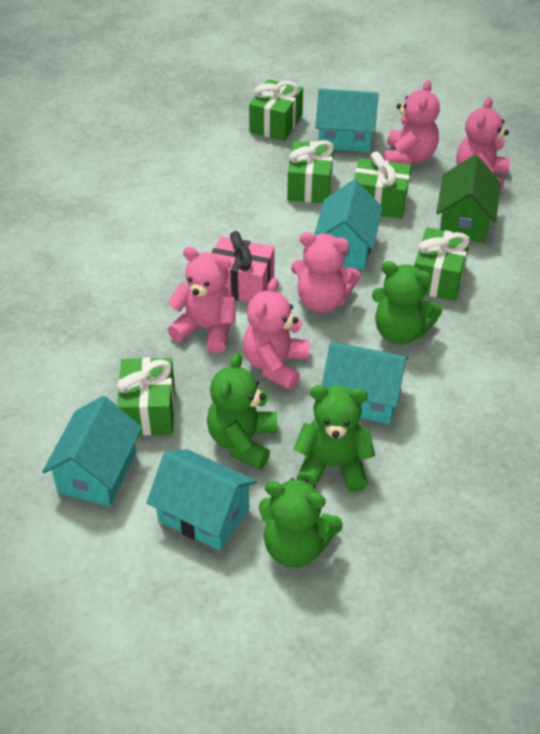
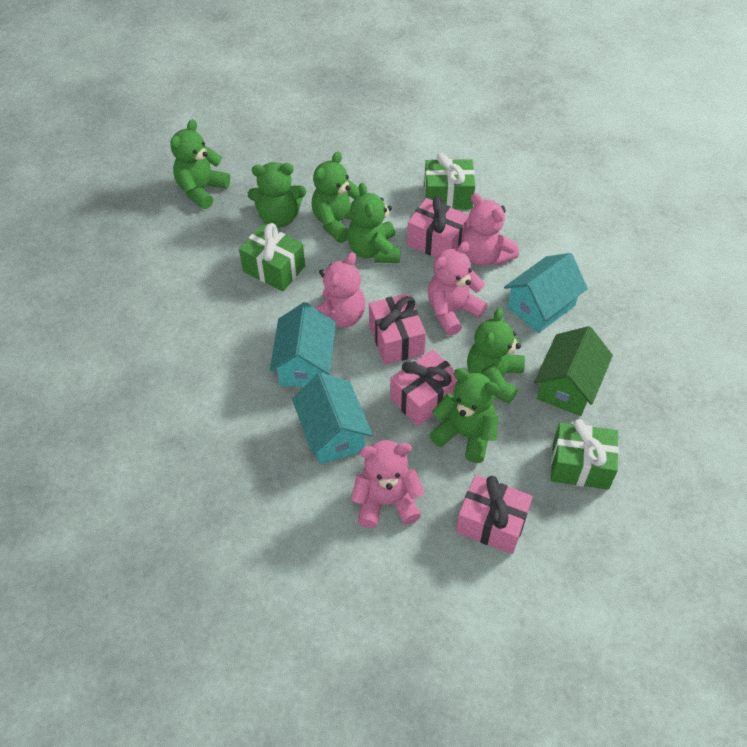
green gift: 5 -> 3
green teddy bear: 4 -> 6
pink gift: 1 -> 4
pink teddy bear: 5 -> 4
turquoise house: 5 -> 3

